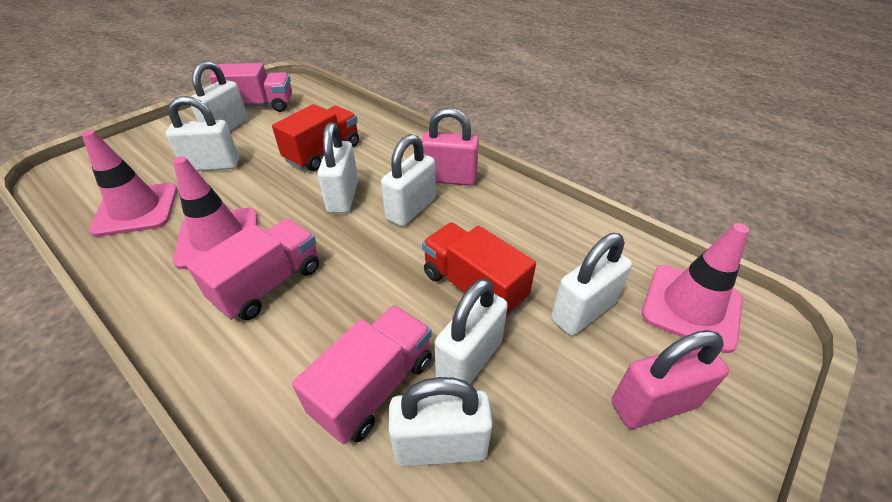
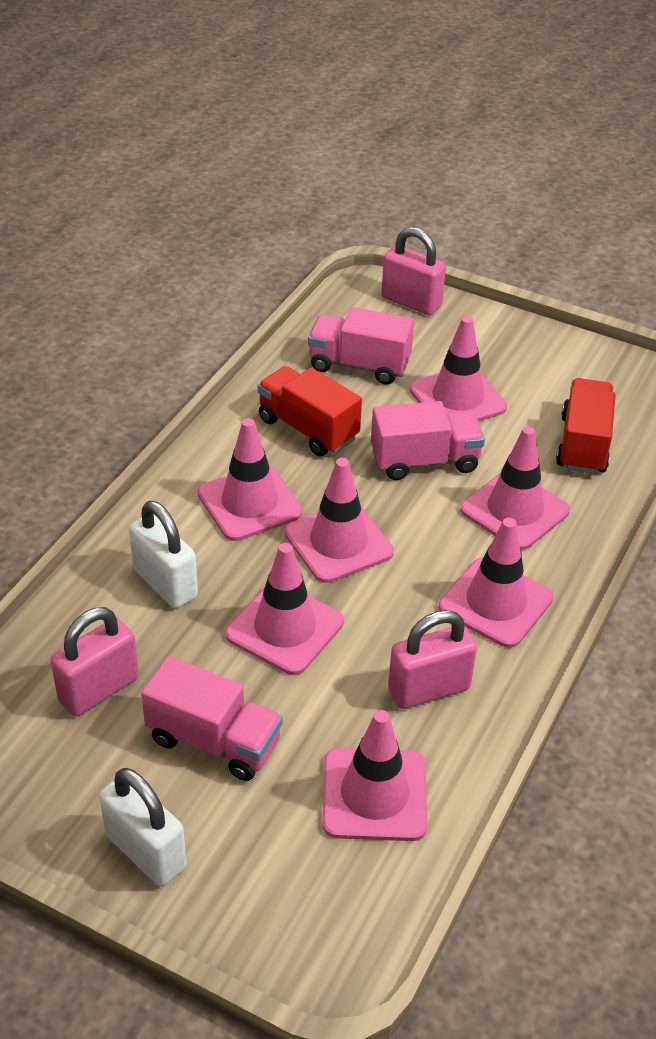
pink padlock: 2 -> 3
pink traffic cone: 3 -> 7
white padlock: 7 -> 2

